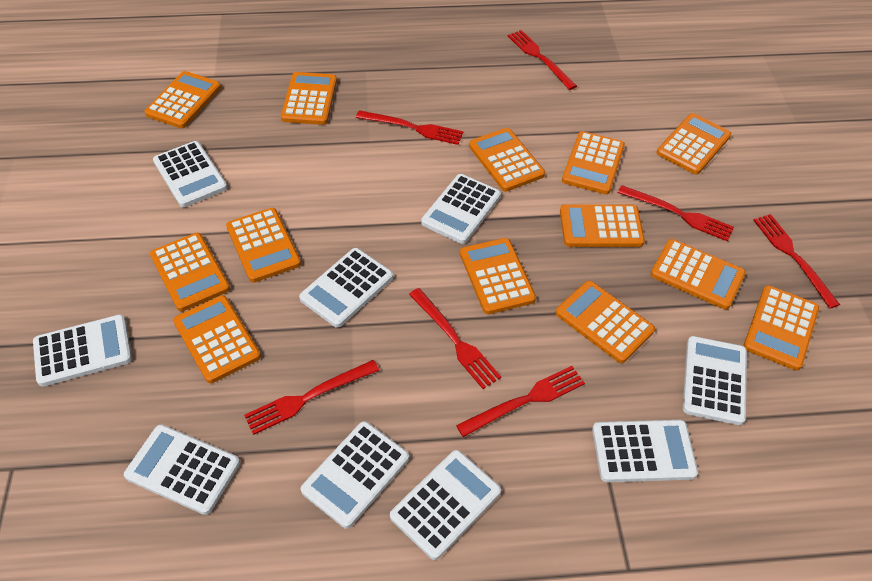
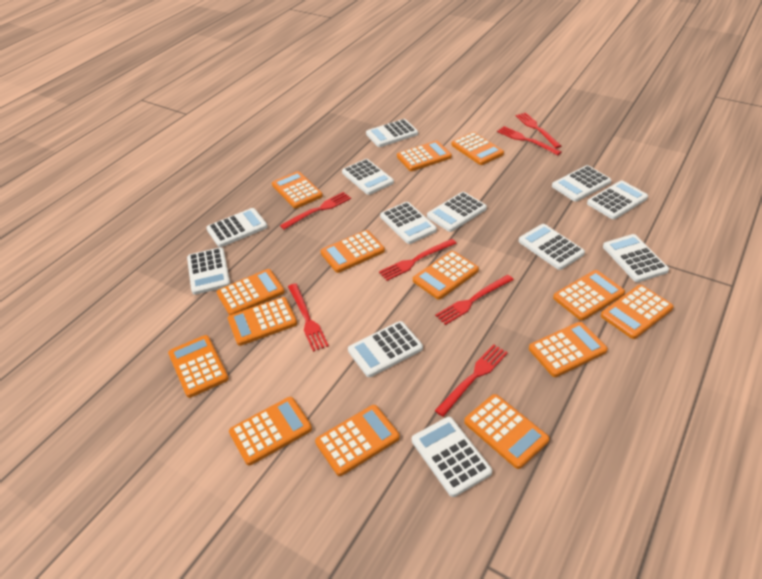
orange calculator: 13 -> 14
white calculator: 9 -> 12

